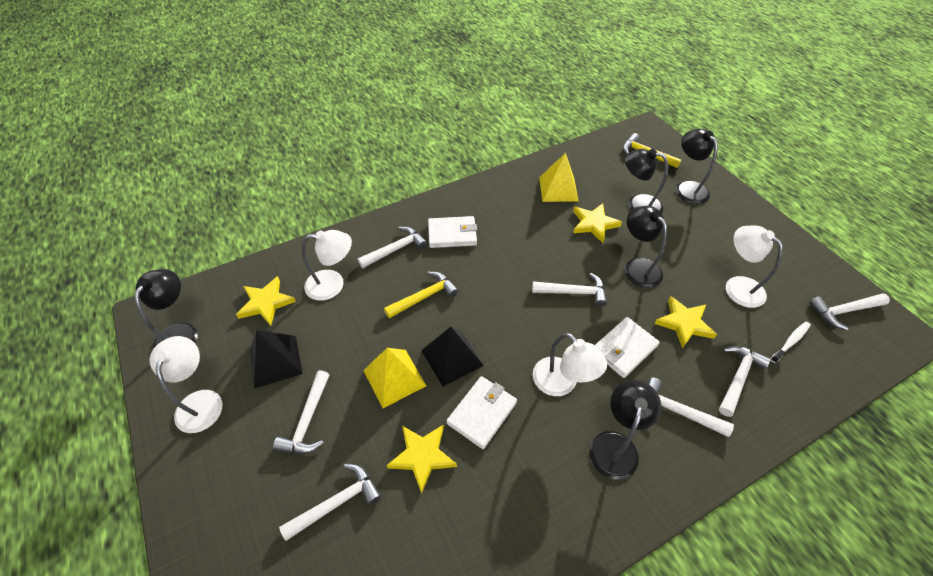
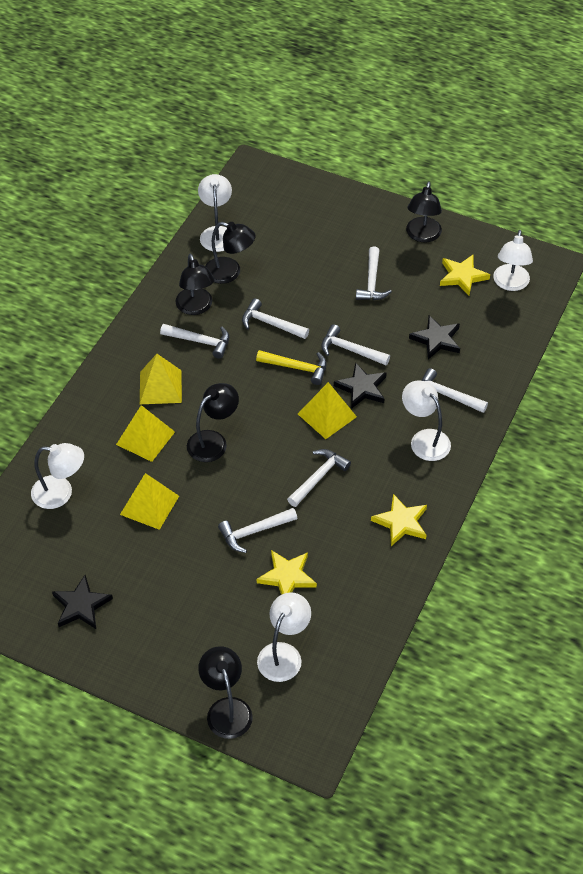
black pyramid: 2 -> 0
black star: 0 -> 3
white lamp: 4 -> 5
white toothbrush: 1 -> 0
white wallet: 3 -> 0
yellow hammer: 2 -> 1
yellow pyramid: 2 -> 4
yellow star: 4 -> 3

